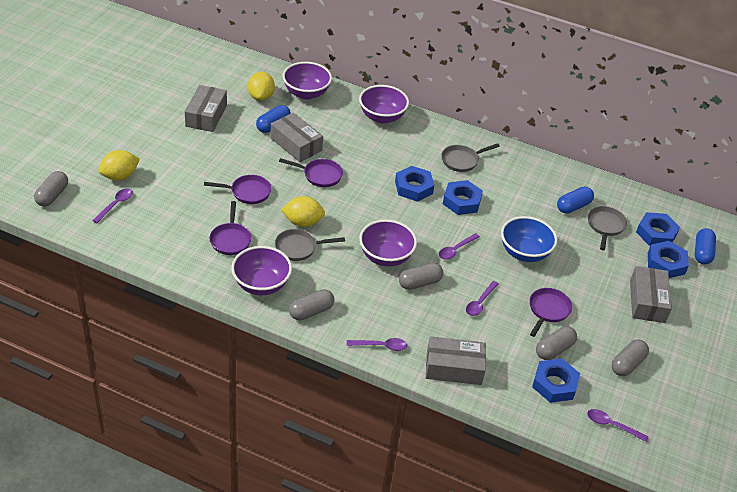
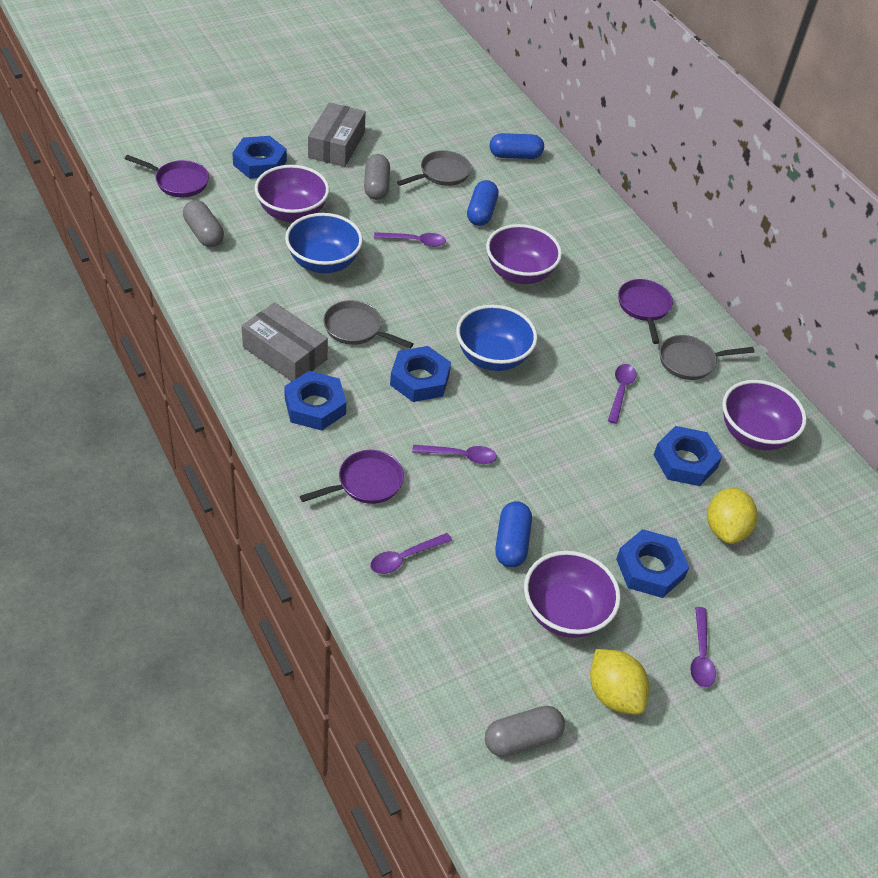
blue bowl: 1 -> 2
grey box: 4 -> 2
grey capsule: 5 -> 3
purple pan: 4 -> 3
yellow lemon: 3 -> 2

